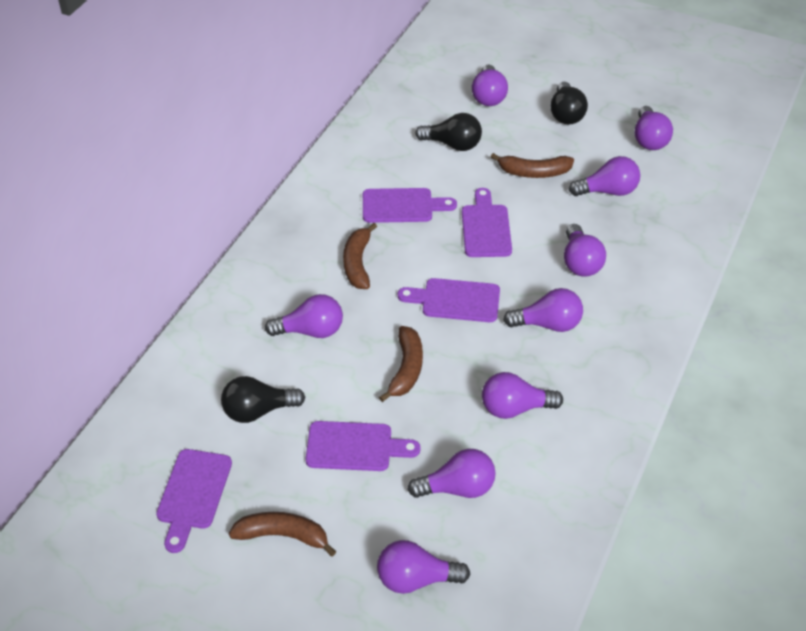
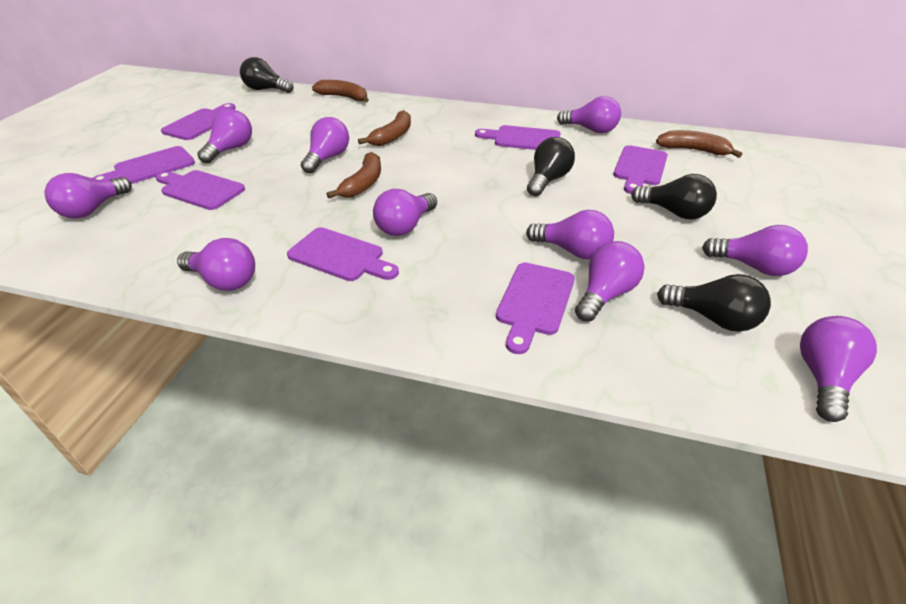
black light bulb: 3 -> 4
purple cutting board: 5 -> 7
purple light bulb: 9 -> 10

